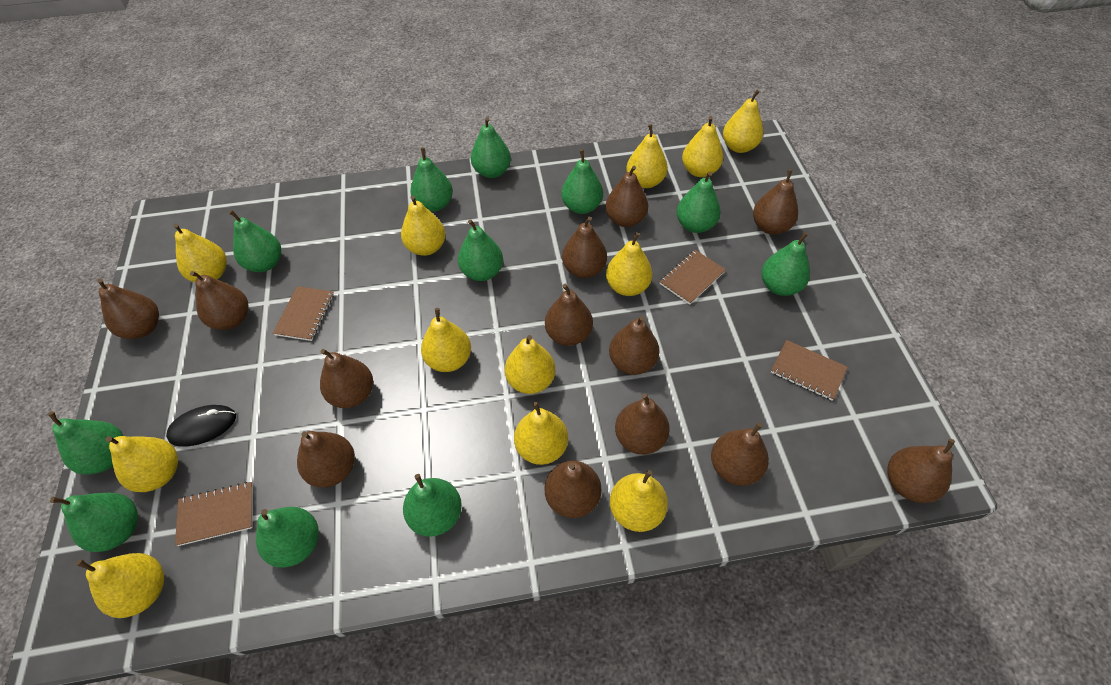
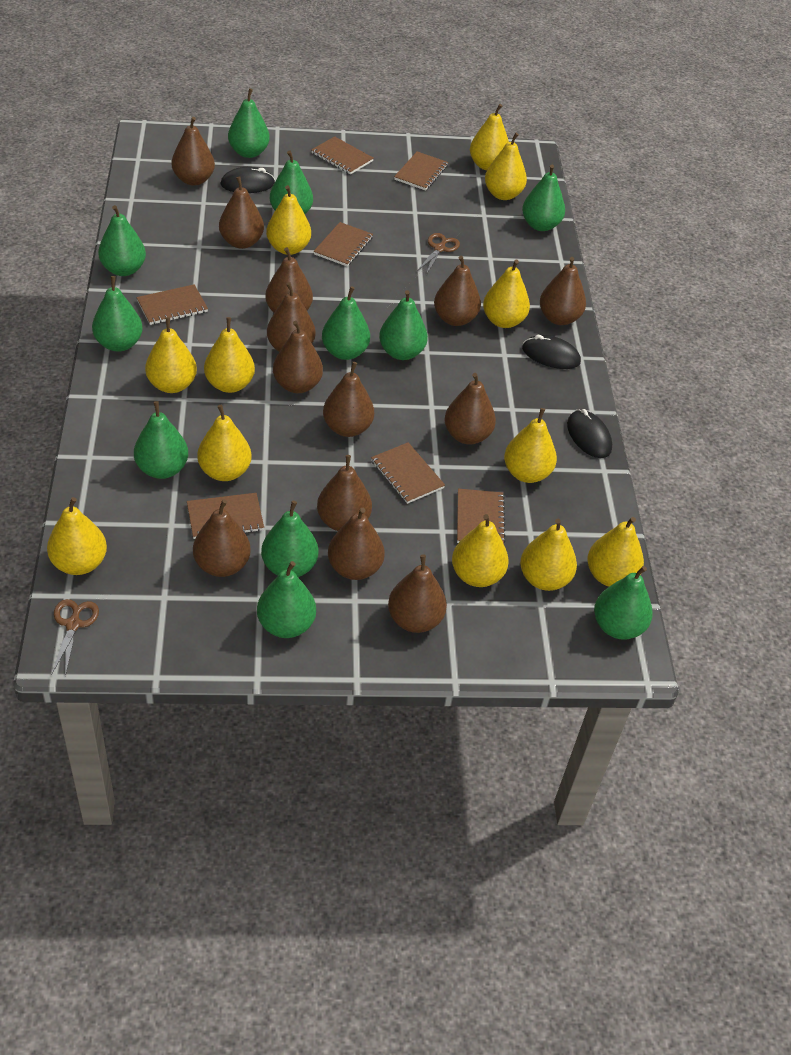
black mouse: 1 -> 3
brown notebook: 4 -> 7
brown scissors: 0 -> 2

